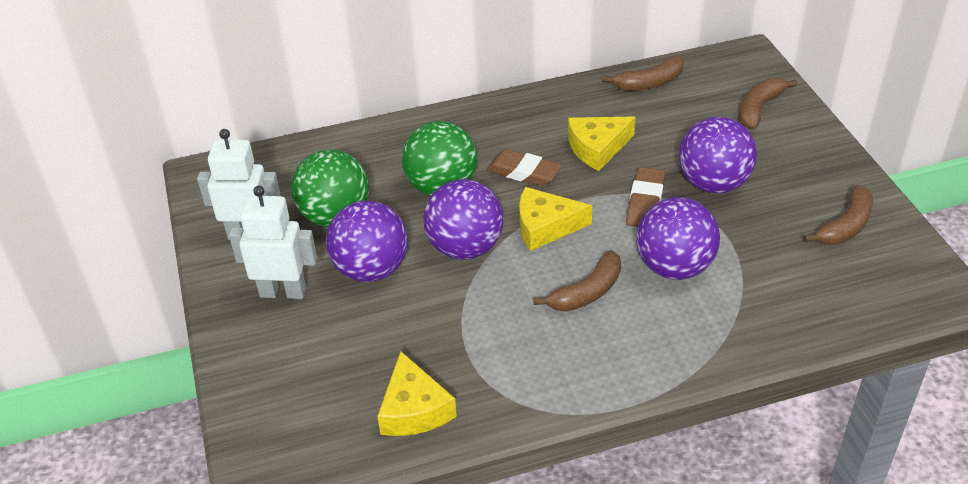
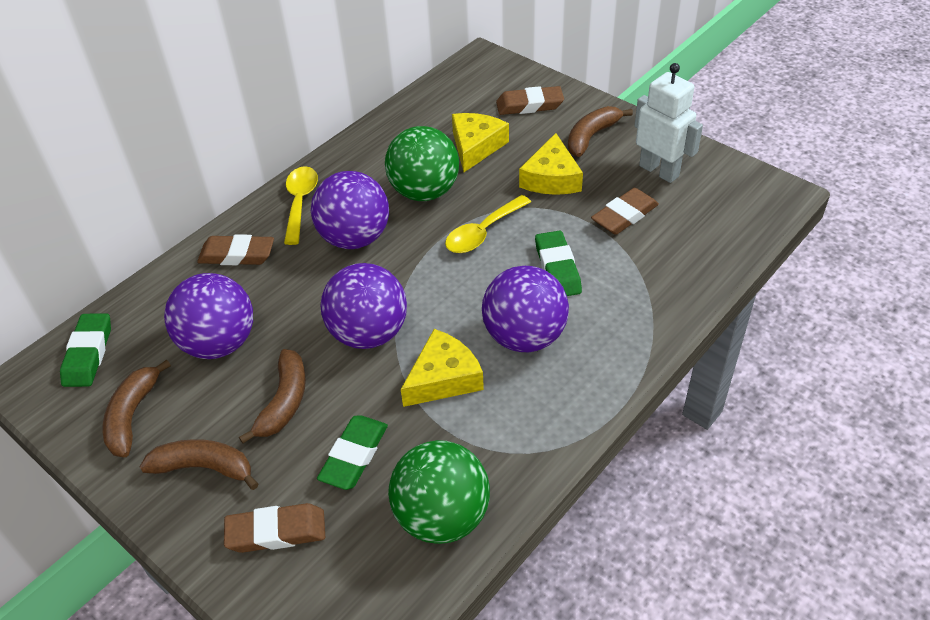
brown eraser: 2 -> 4
green eraser: 0 -> 3
white robot: 2 -> 1
yellow spoon: 0 -> 2

